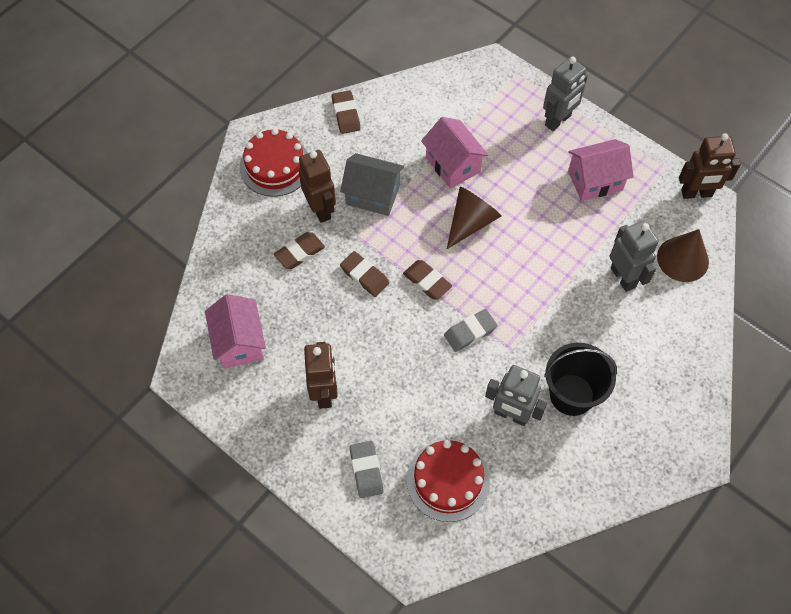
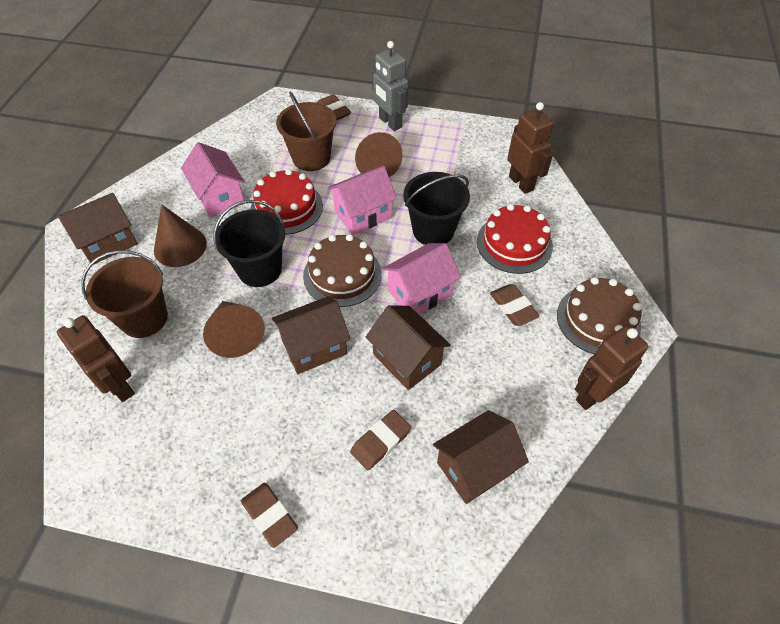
black bucket: 1 -> 2
brown bucket: 0 -> 2
brown cake: 0 -> 2
brown cone: 2 -> 3
brown house: 0 -> 4
grey eraser: 2 -> 0
grey house: 1 -> 0
grey robot: 3 -> 1

